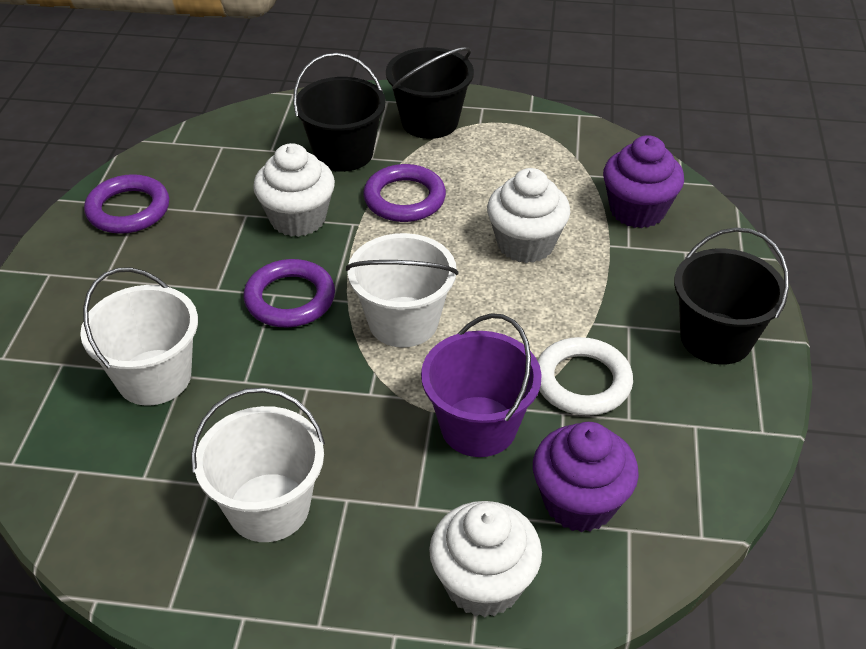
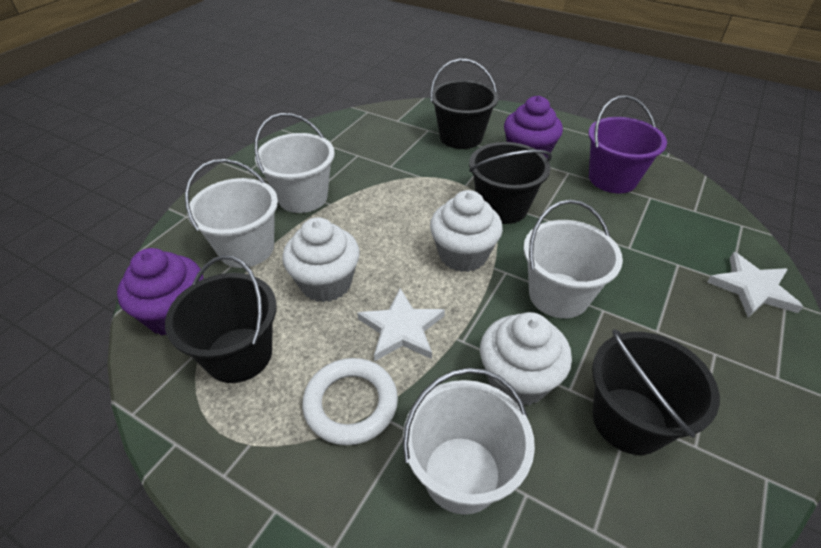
black bucket: 3 -> 4
purple ring: 3 -> 0
white bucket: 3 -> 4
white star: 0 -> 2

